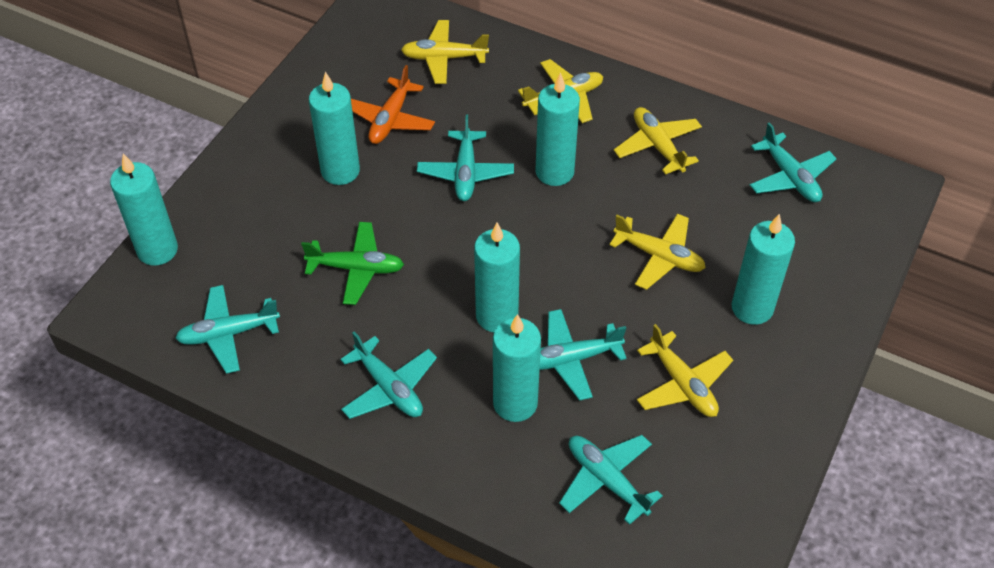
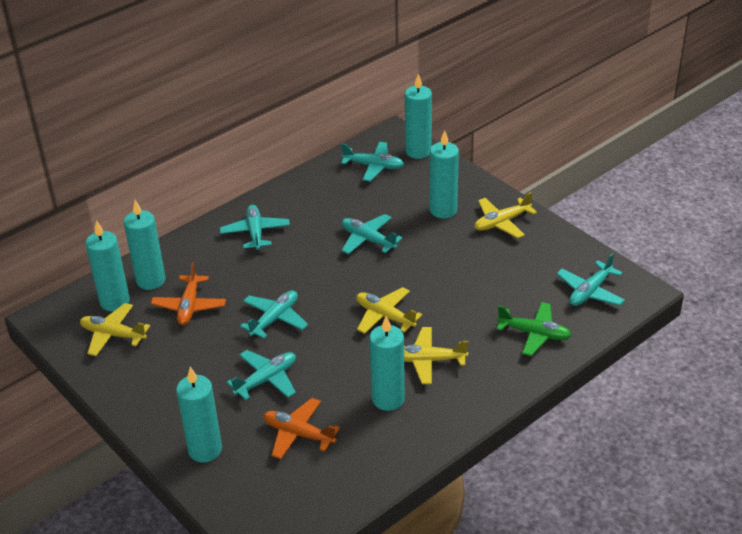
orange plane: 1 -> 2
yellow plane: 5 -> 4

